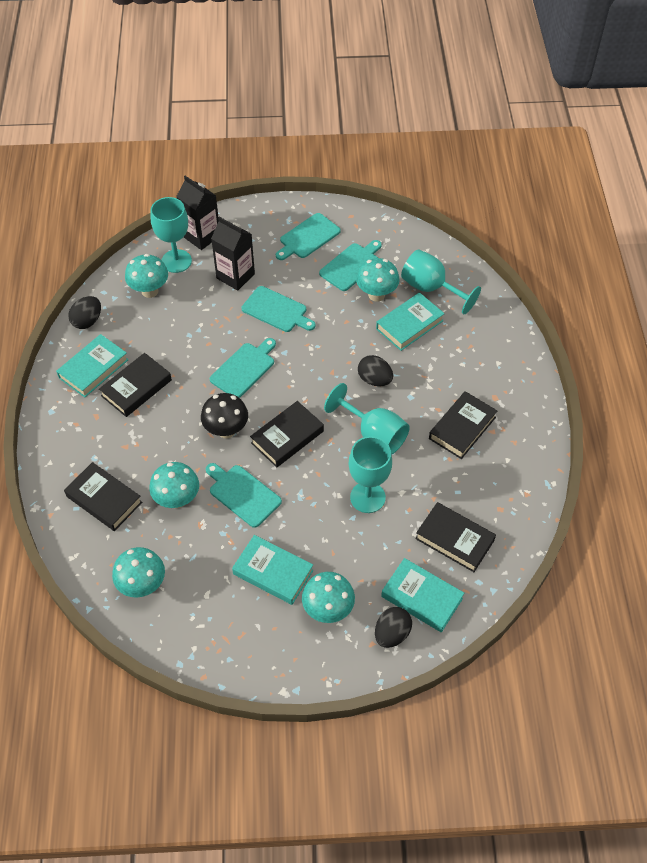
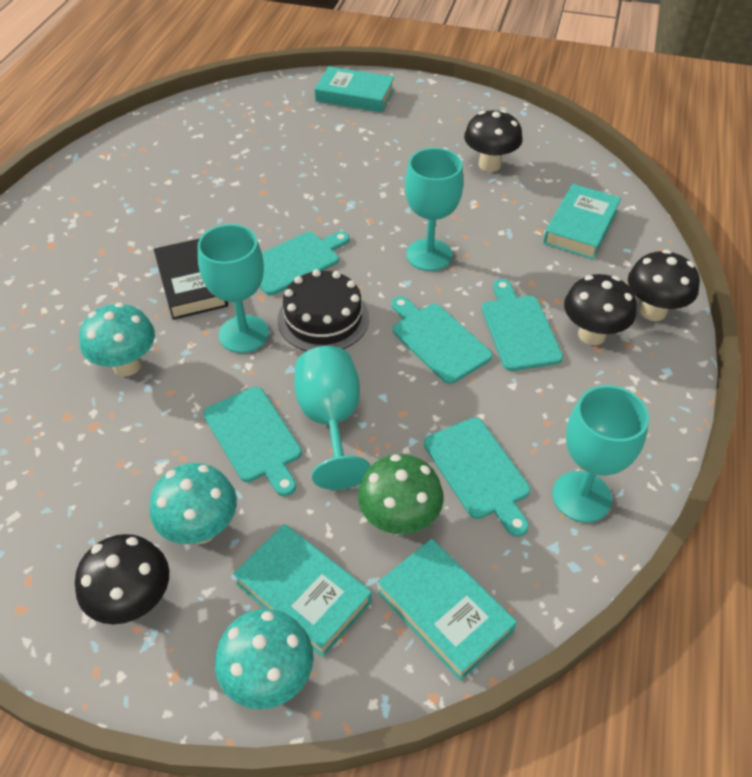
black book: 5 -> 1
black cake: 0 -> 1
black carton: 2 -> 0
black egg: 3 -> 0
black mushroom: 1 -> 4
green mushroom: 0 -> 1
turquoise mushroom: 5 -> 3

